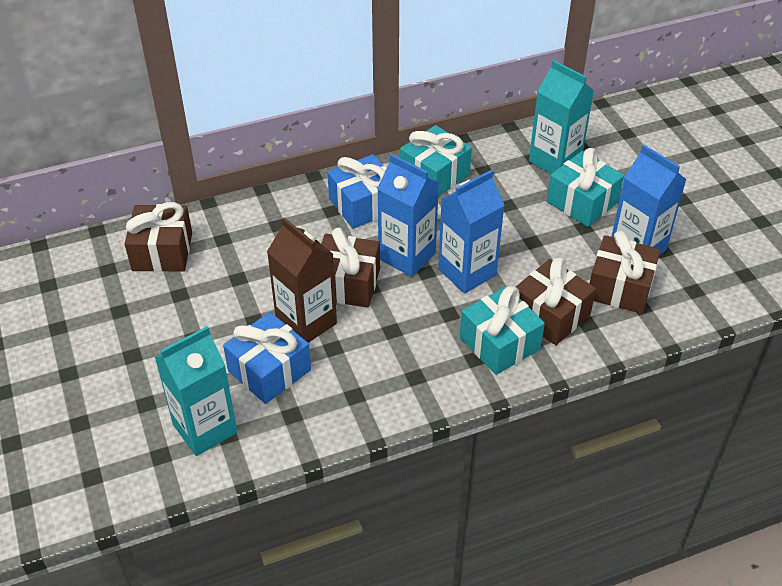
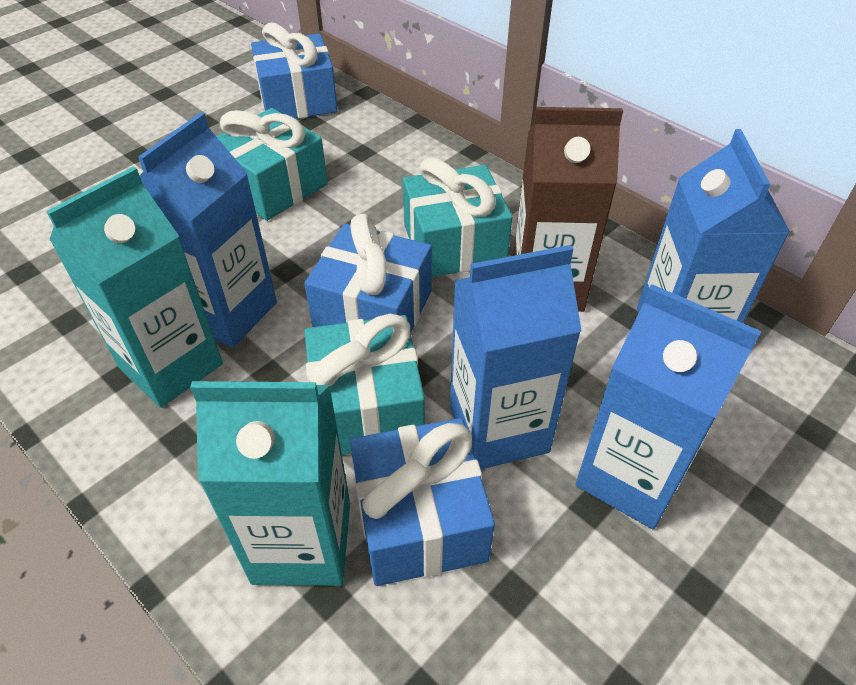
blue carton: 3 -> 4
blue gift: 2 -> 3
brown gift: 4 -> 0

